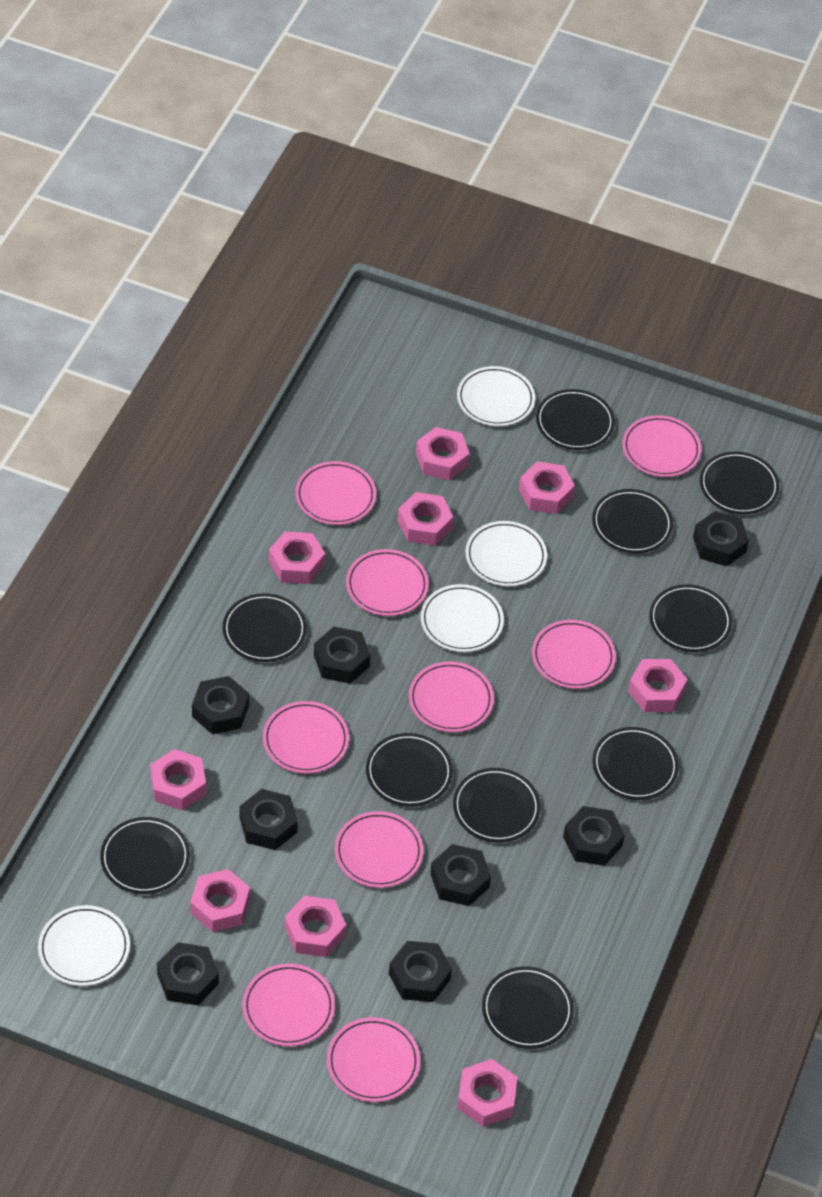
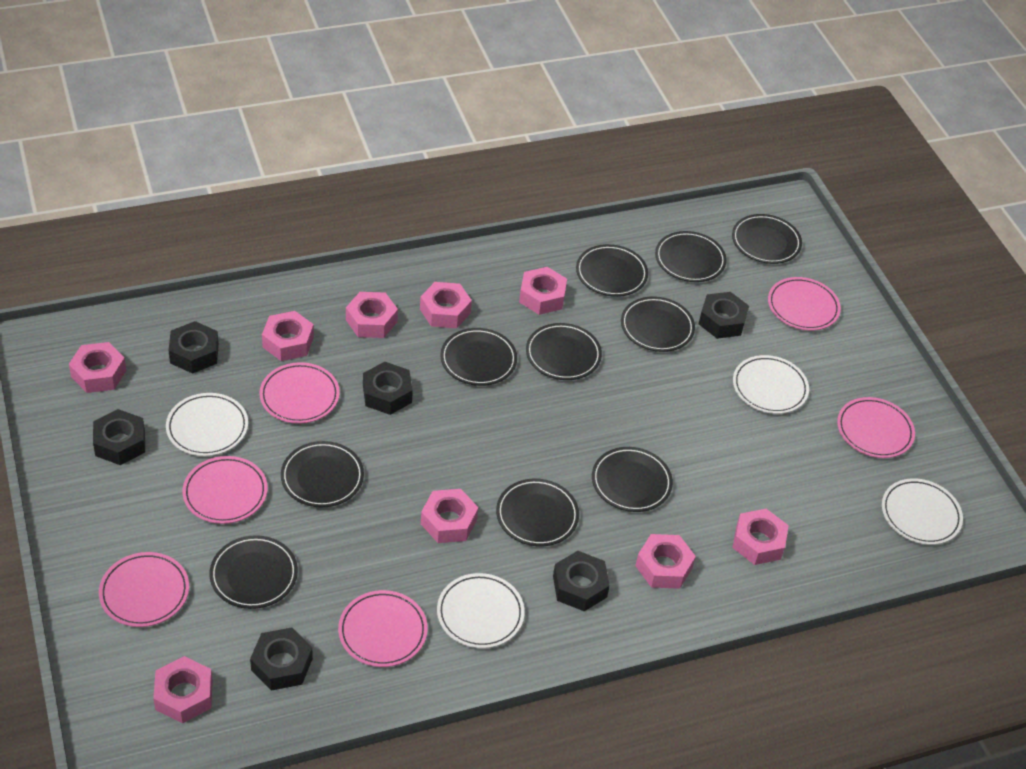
black nut: 8 -> 6
pink plate: 9 -> 6

